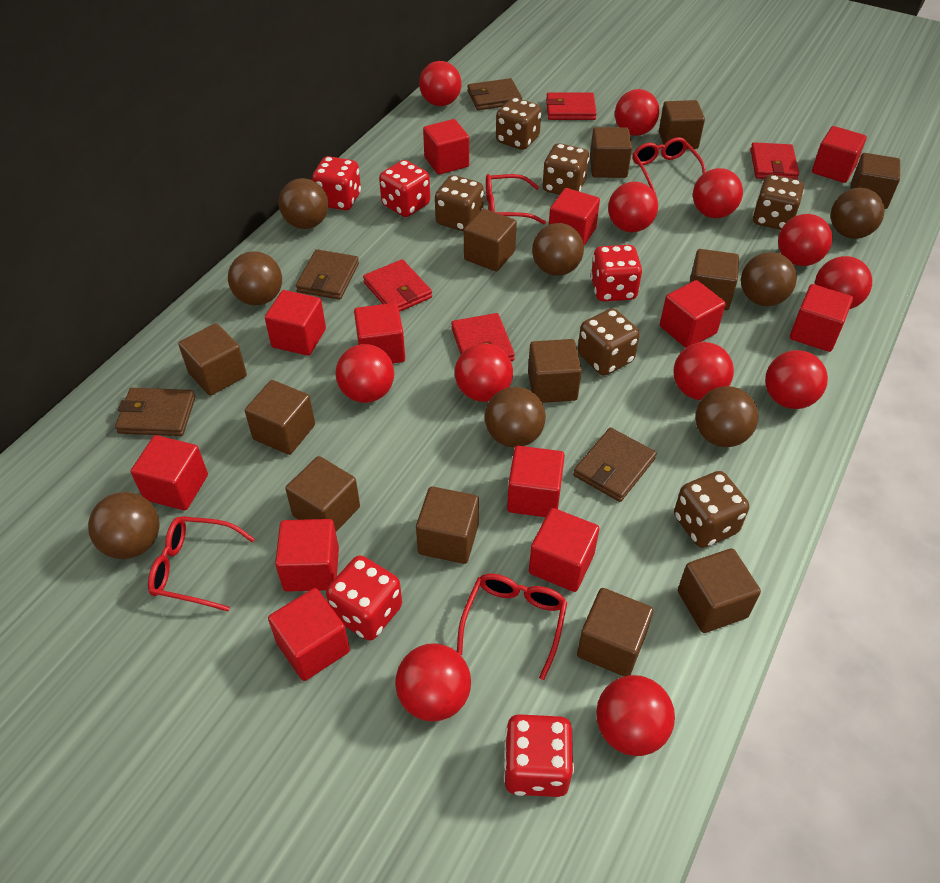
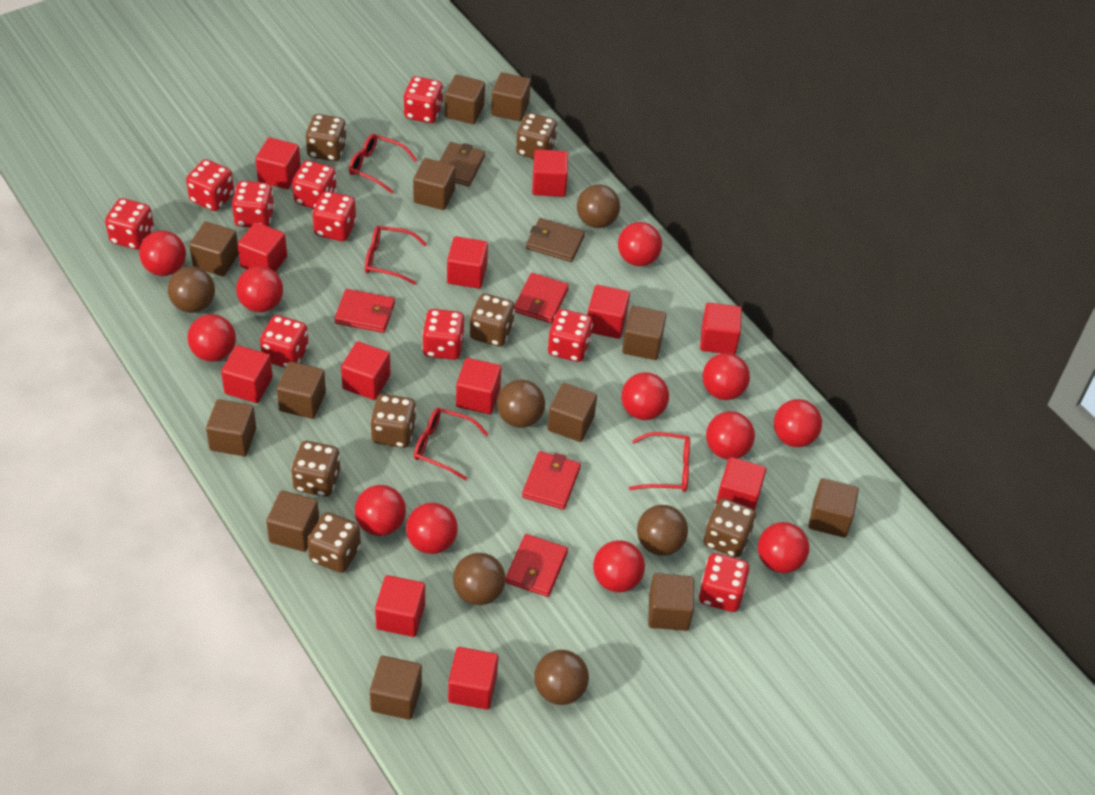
brown ball: 8 -> 6
brown dice: 6 -> 7
brown wallet: 4 -> 2
red dice: 5 -> 10

